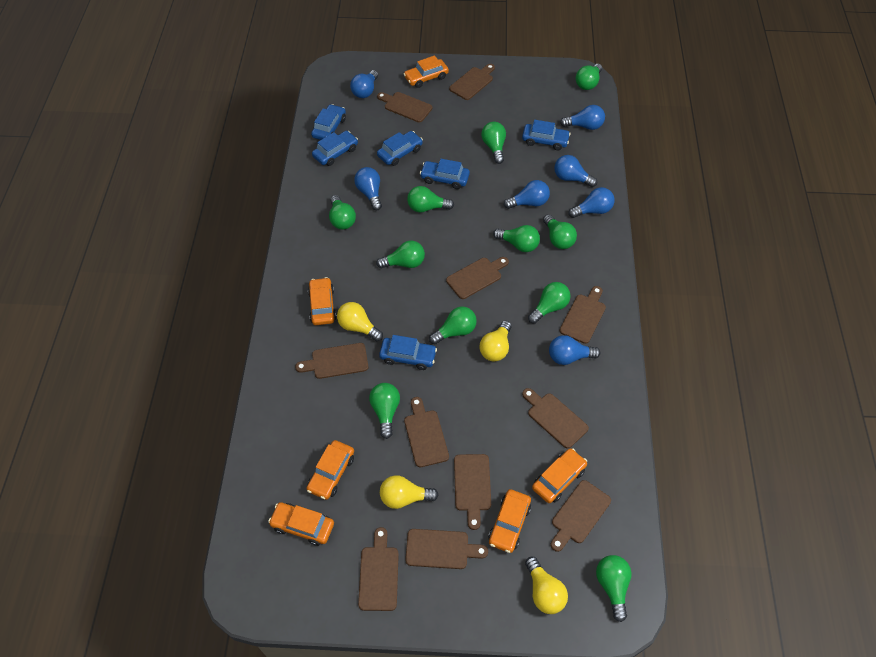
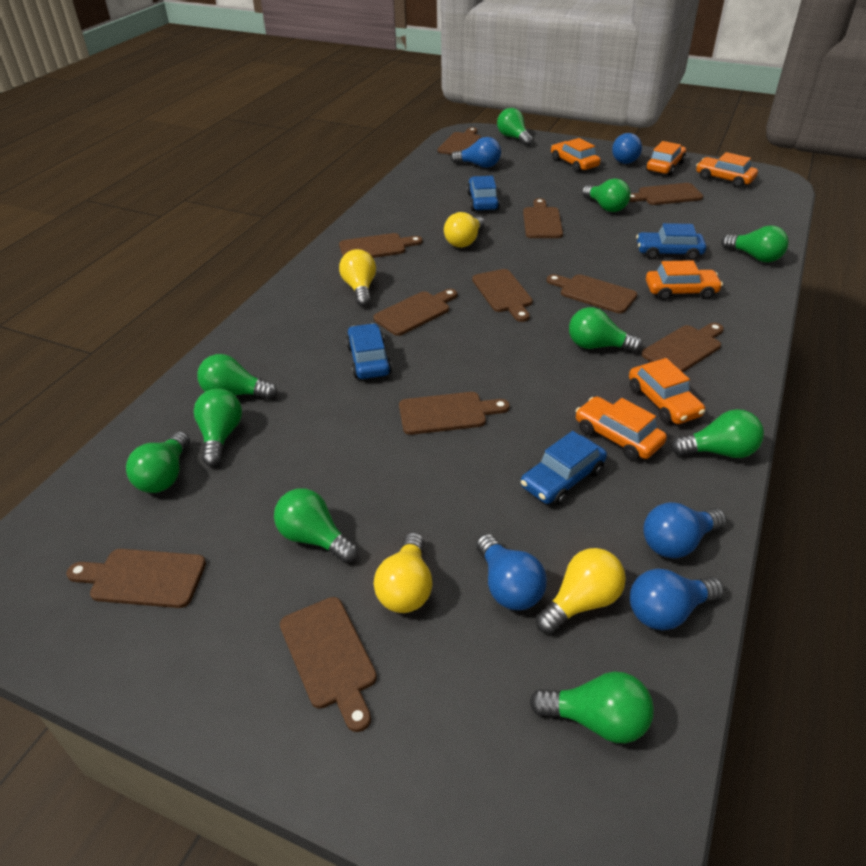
blue car: 6 -> 4
blue light bulb: 7 -> 5
green light bulb: 11 -> 10

